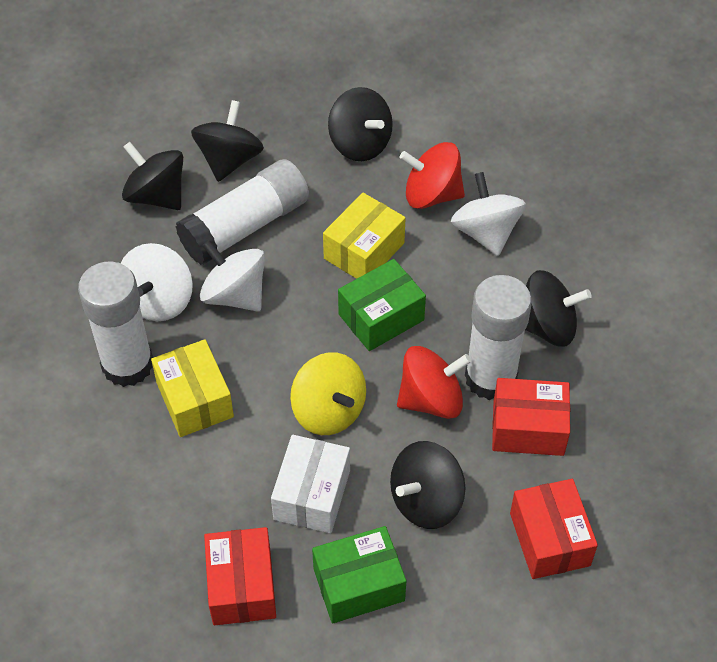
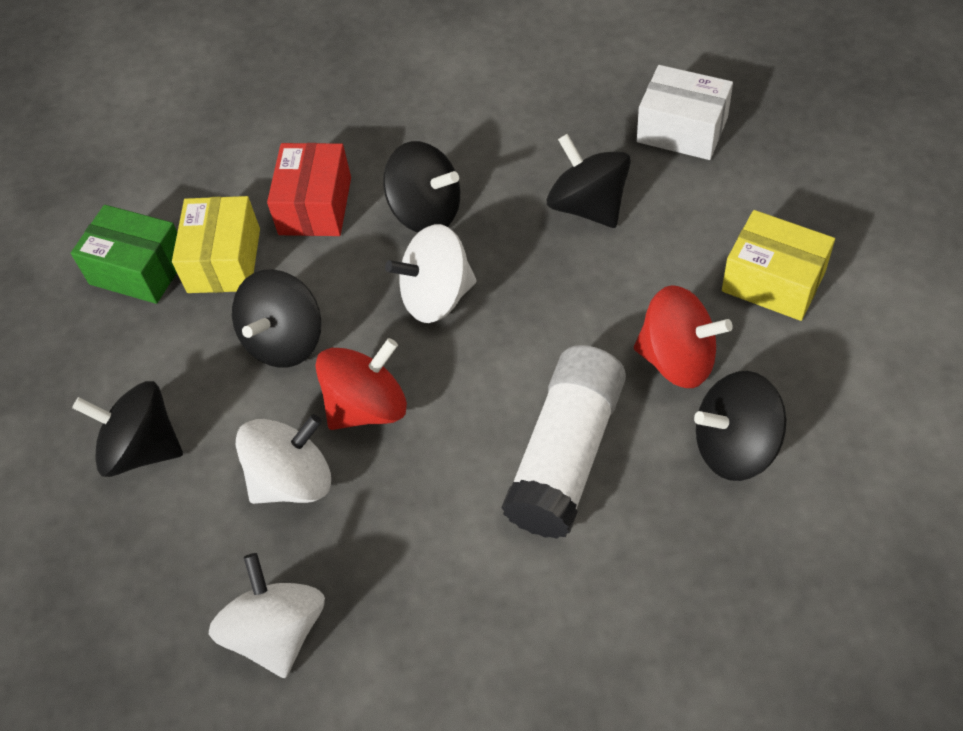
green box: 2 -> 1
red box: 3 -> 1
white glue stick: 3 -> 1
yellow spinning top: 1 -> 0

